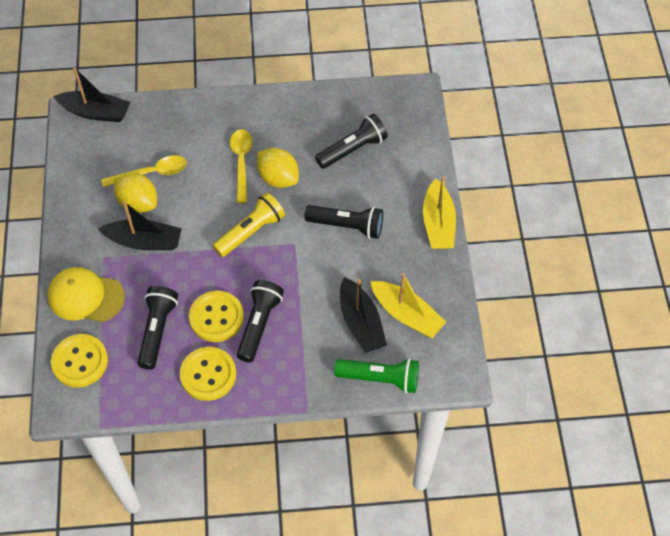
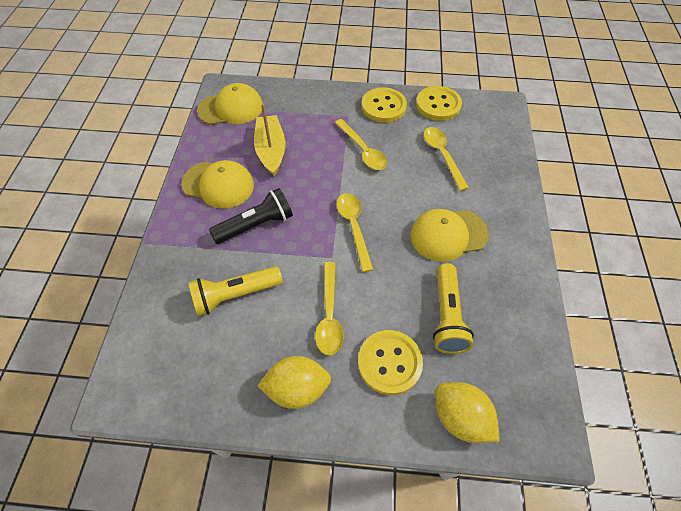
black boat: 3 -> 0
black flashlight: 4 -> 1
green flashlight: 1 -> 0
yellow boat: 2 -> 1
yellow cap: 1 -> 3
yellow flashlight: 1 -> 2
yellow spoon: 2 -> 4

